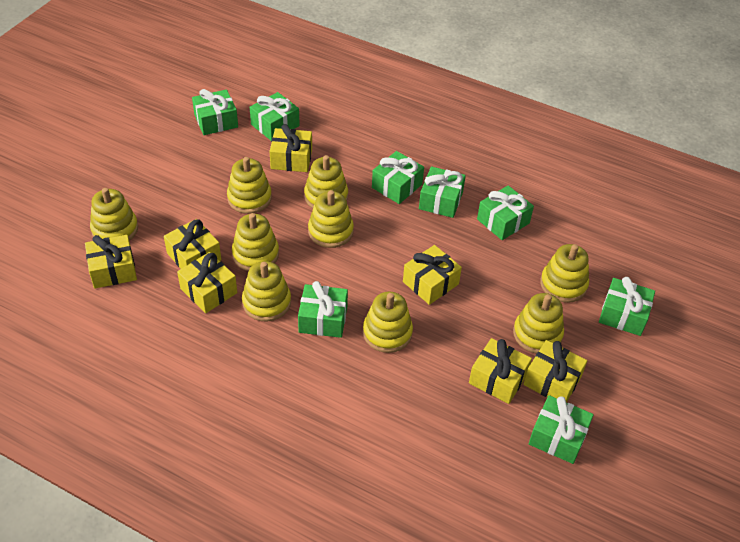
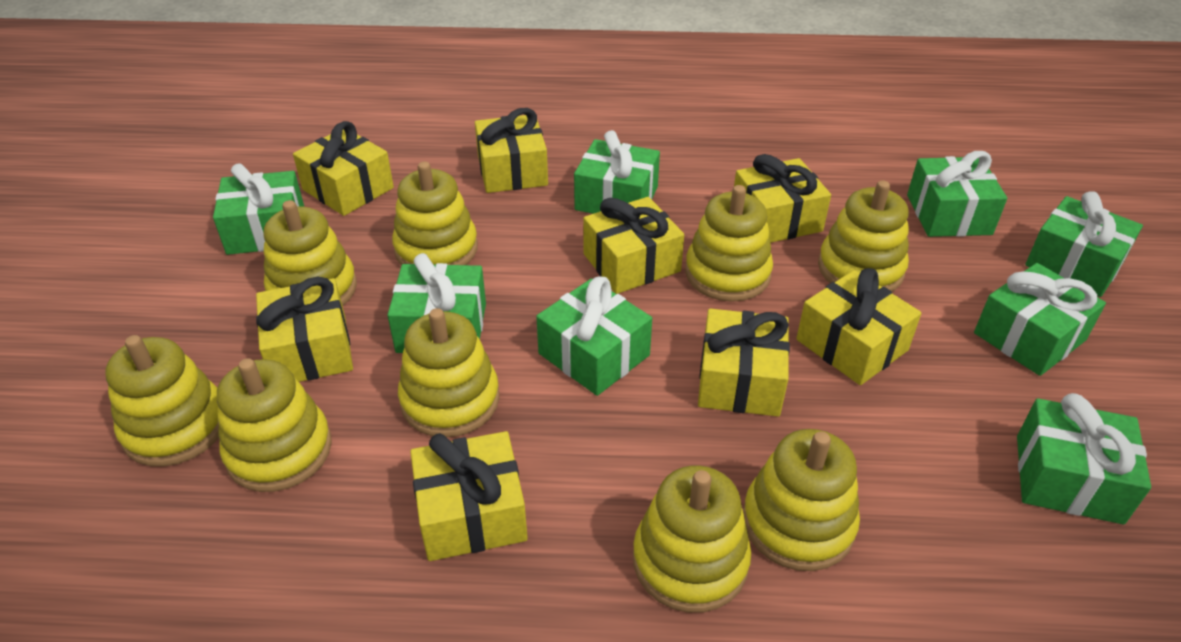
yellow gift: 7 -> 8

